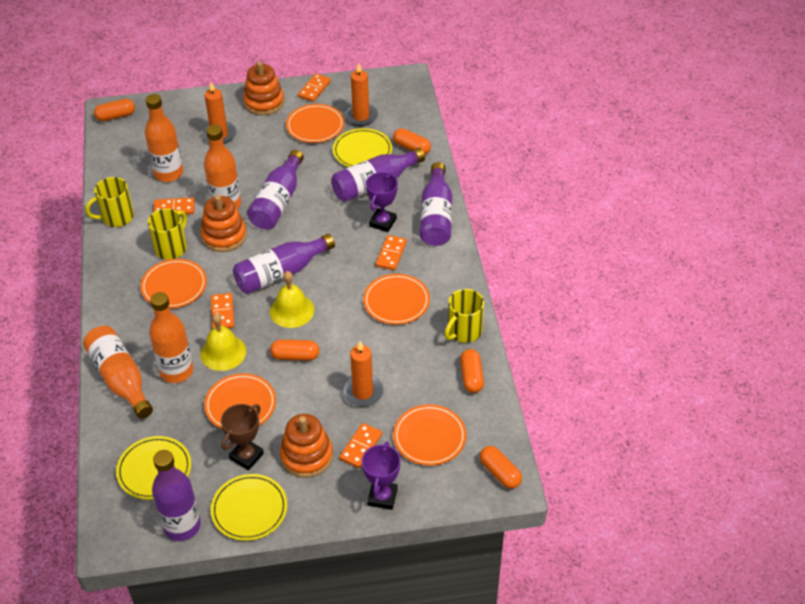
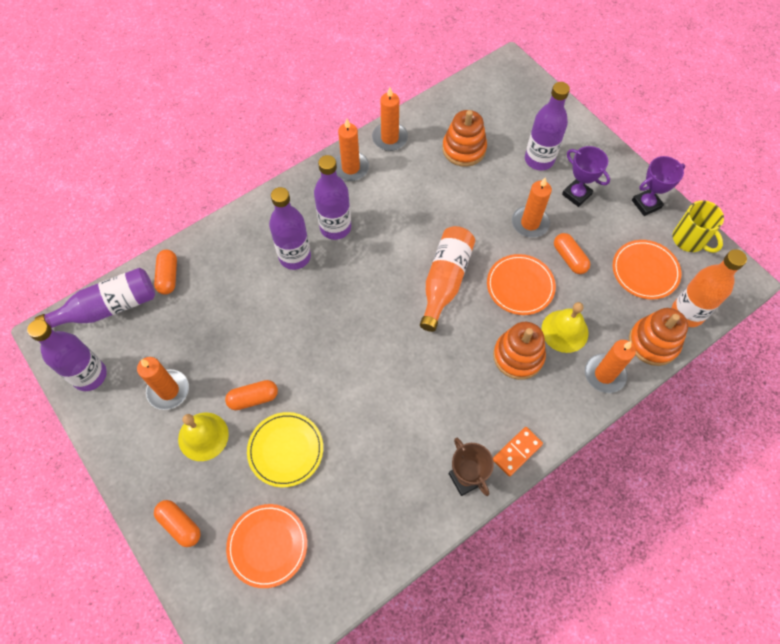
orange bottle: 4 -> 2
orange candle: 3 -> 5
orange capsule: 5 -> 4
orange domino: 5 -> 1
orange plate: 5 -> 3
yellow mug: 3 -> 1
yellow plate: 3 -> 1

